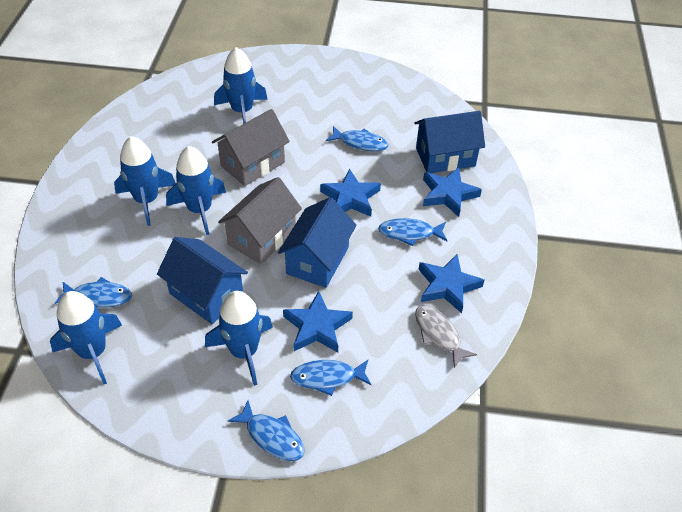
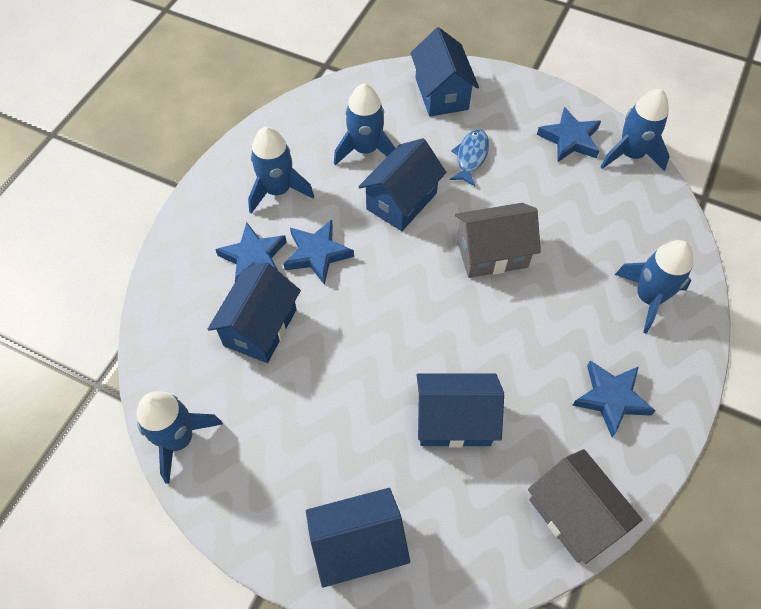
blue fish: 5 -> 1
blue house: 3 -> 5
grey fish: 1 -> 0

